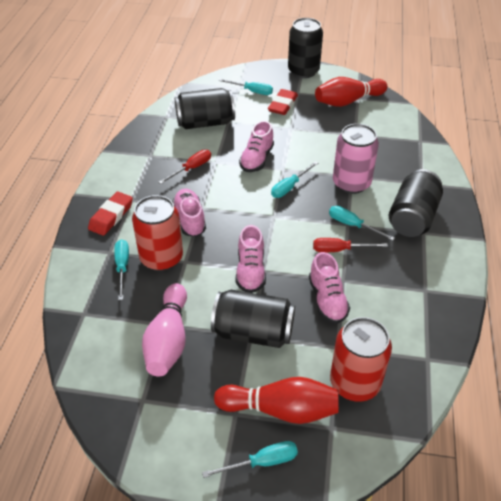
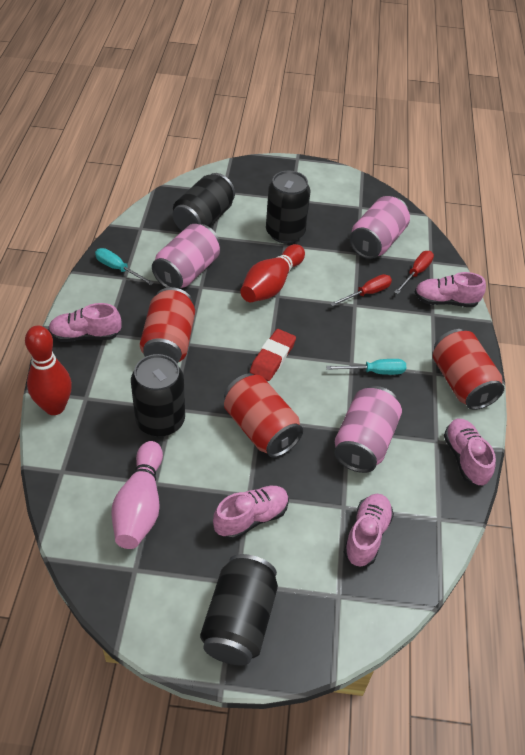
pink can: 1 -> 3
pink shoe: 4 -> 5
red can: 2 -> 3
red eraser: 2 -> 1
turquoise screwdriver: 5 -> 2

